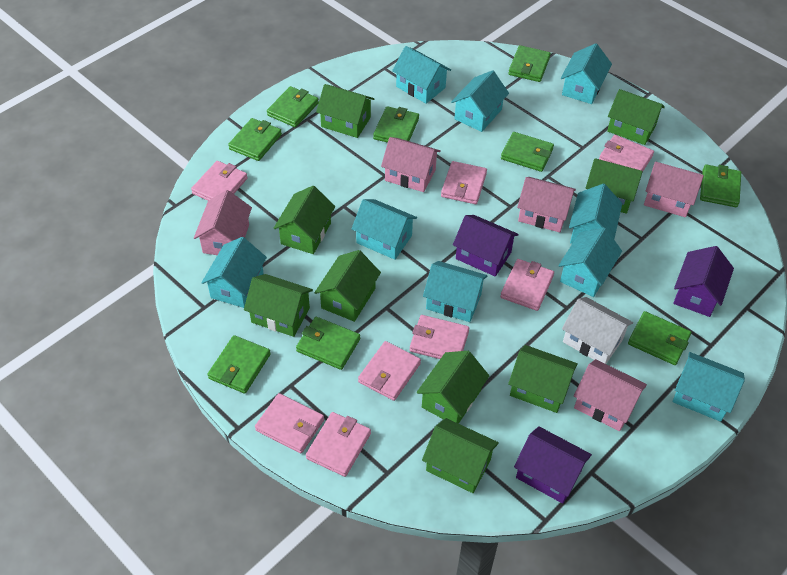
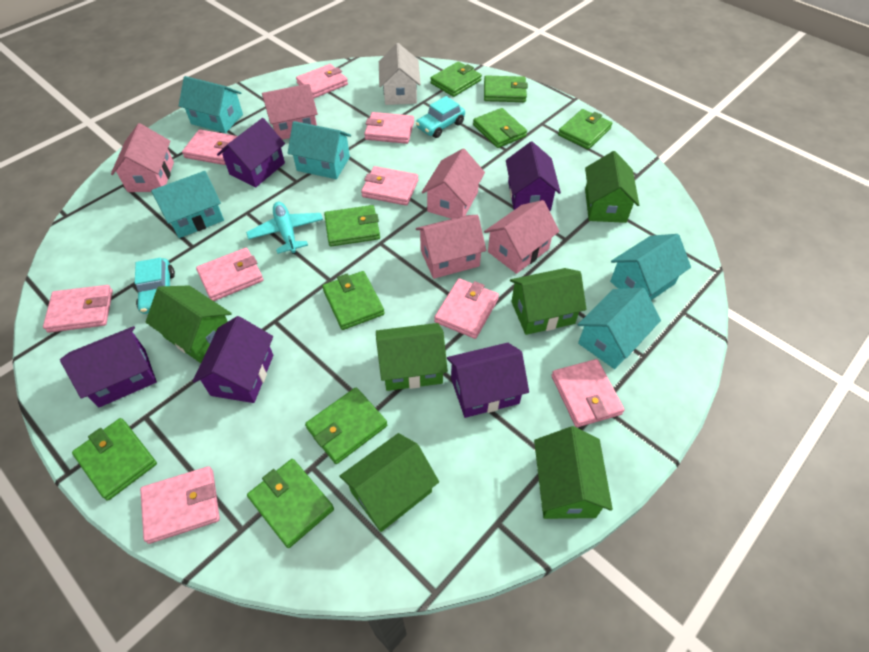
green house: 9 -> 6
pink wallet: 8 -> 9
purple house: 3 -> 5
turquoise car: 0 -> 2
turquoise house: 9 -> 5
turquoise plane: 0 -> 1

